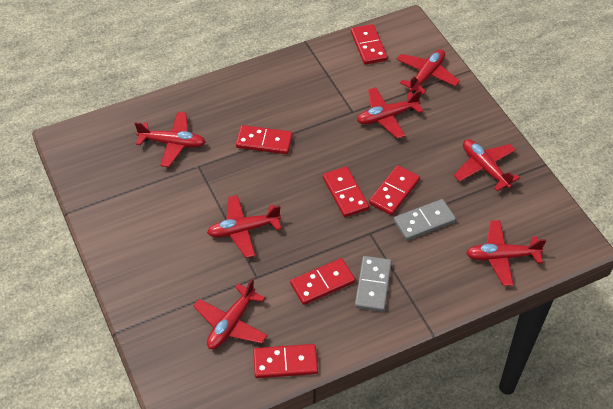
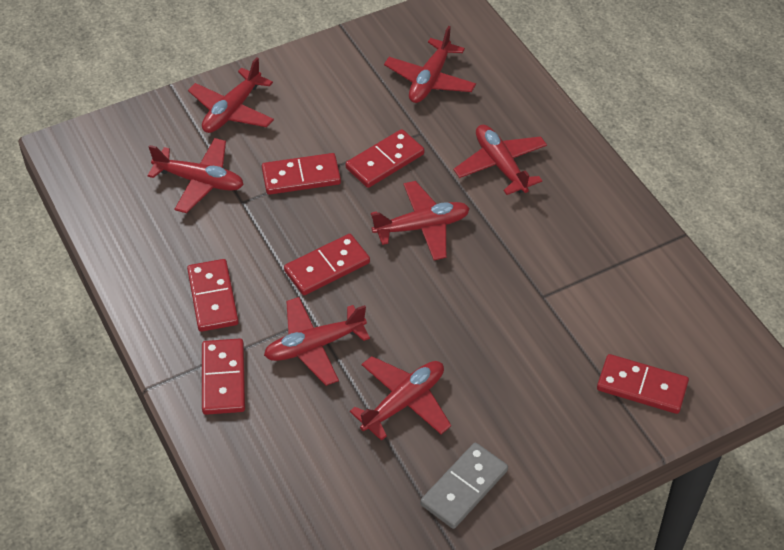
grey domino: 2 -> 1

